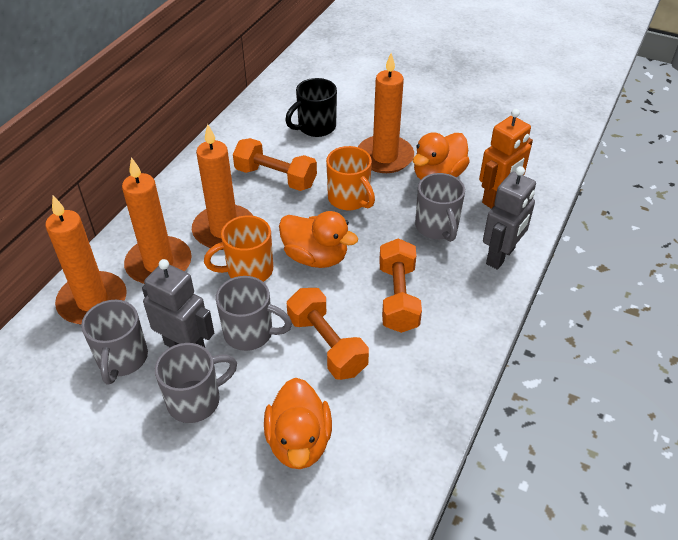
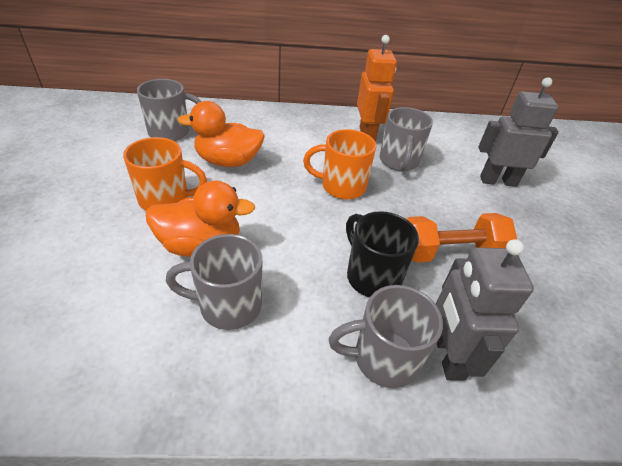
orange candle: 4 -> 0
orange duck: 3 -> 2
orange dumbbell: 3 -> 1

